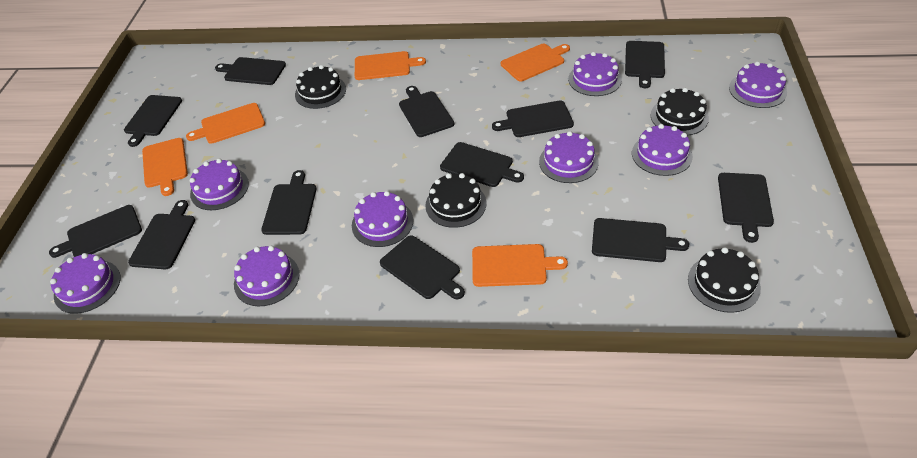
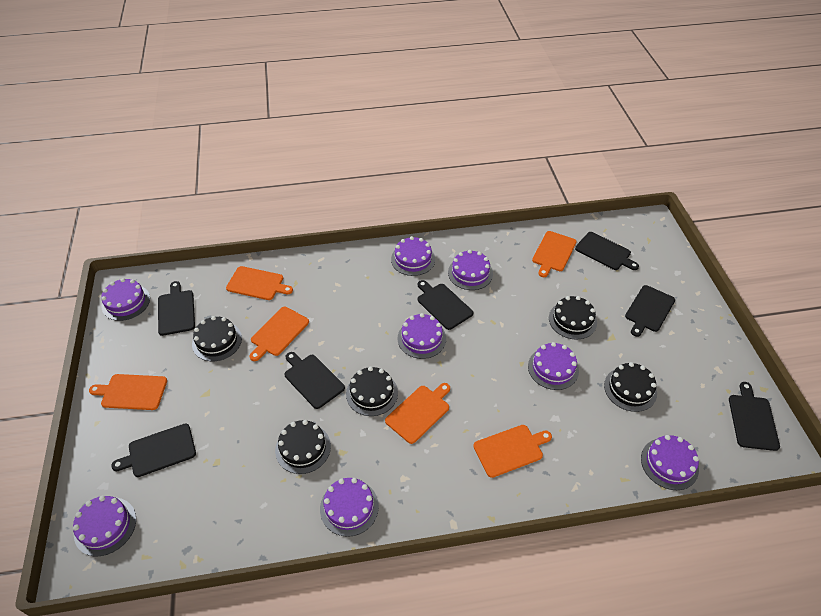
black cake: 4 -> 5
black cutting board: 12 -> 7
orange cutting board: 5 -> 6

